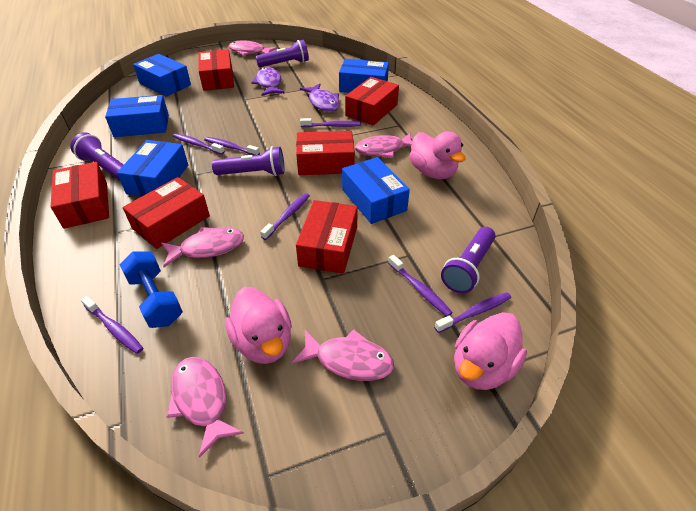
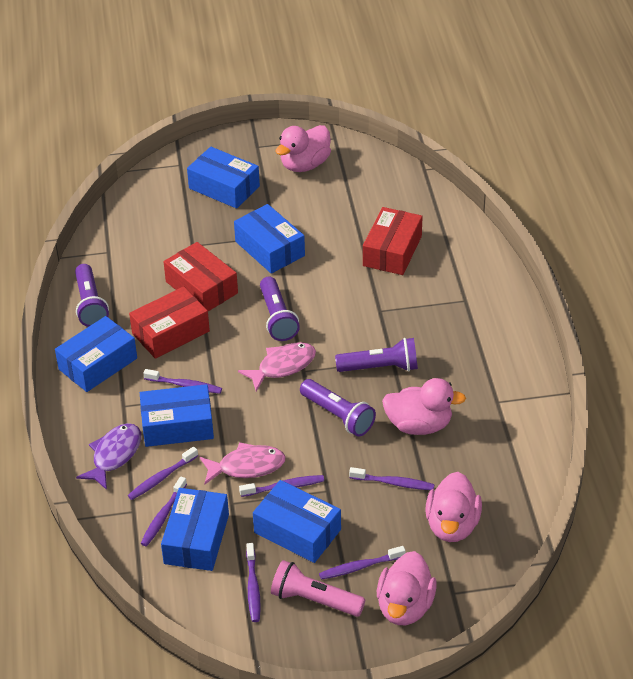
blue box: 5 -> 6
blue dumbbell: 1 -> 0
pink duck: 3 -> 4
pink fish: 5 -> 2
pink flashlight: 0 -> 1
purple fish: 2 -> 1
red box: 6 -> 3

